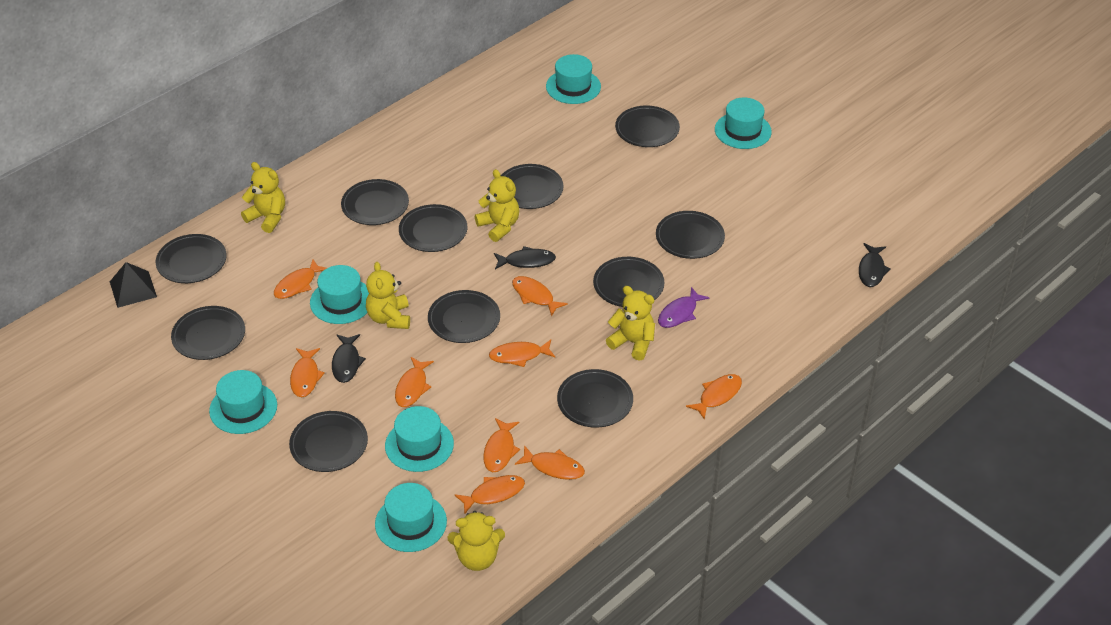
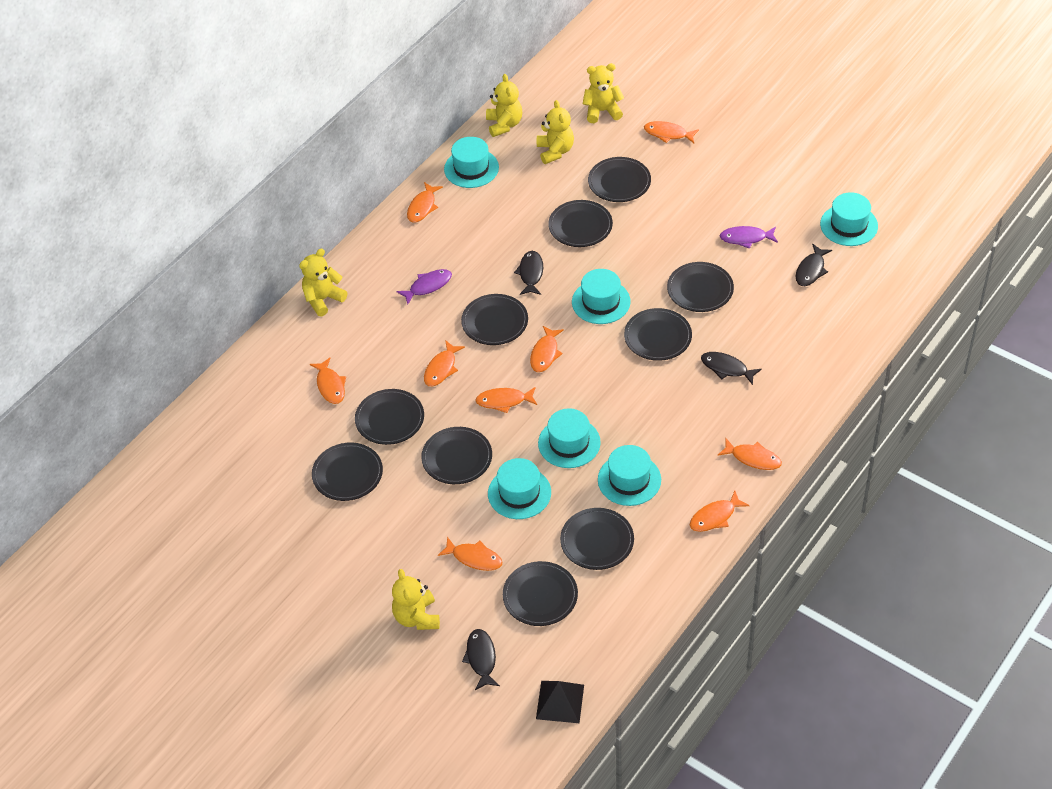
black fish: 3 -> 4
black plate: 11 -> 10
purple fish: 1 -> 2

